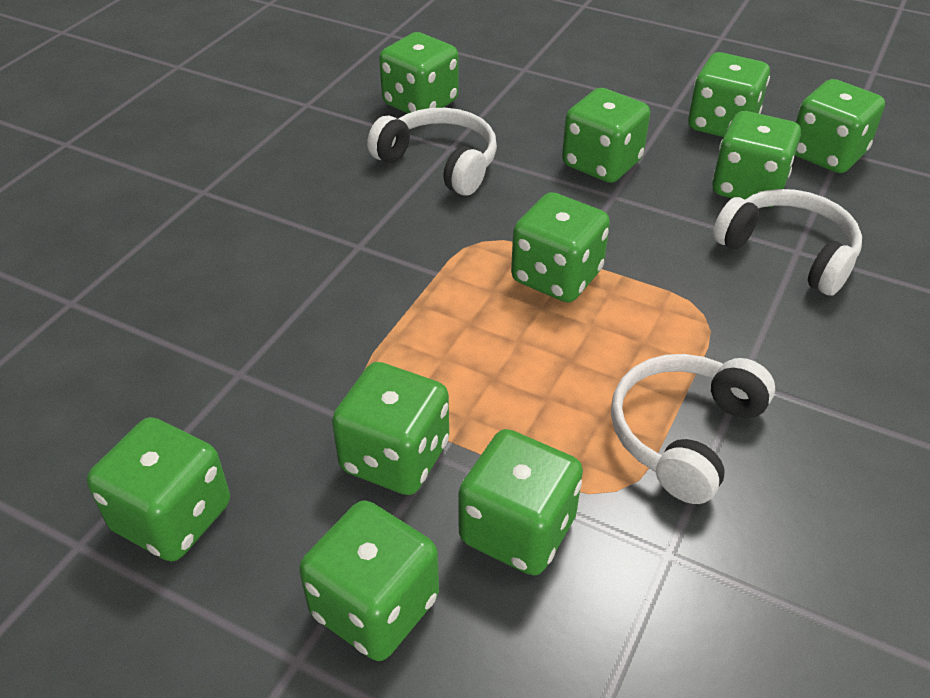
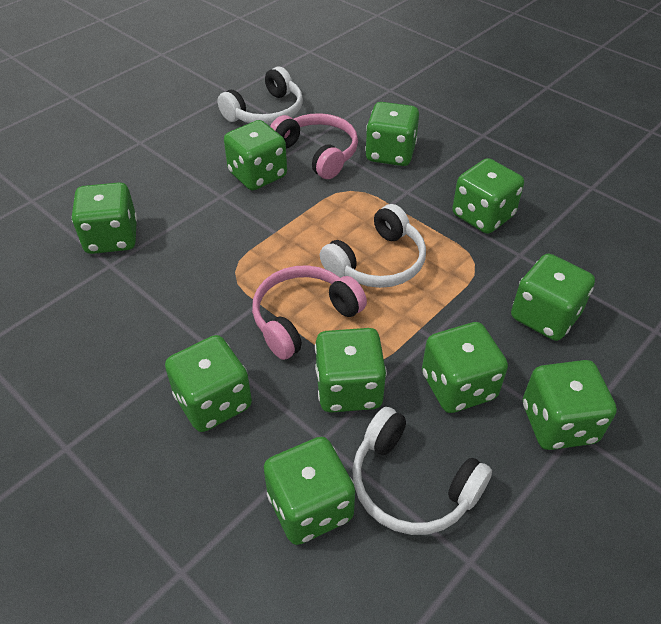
pink headphones: 0 -> 2

